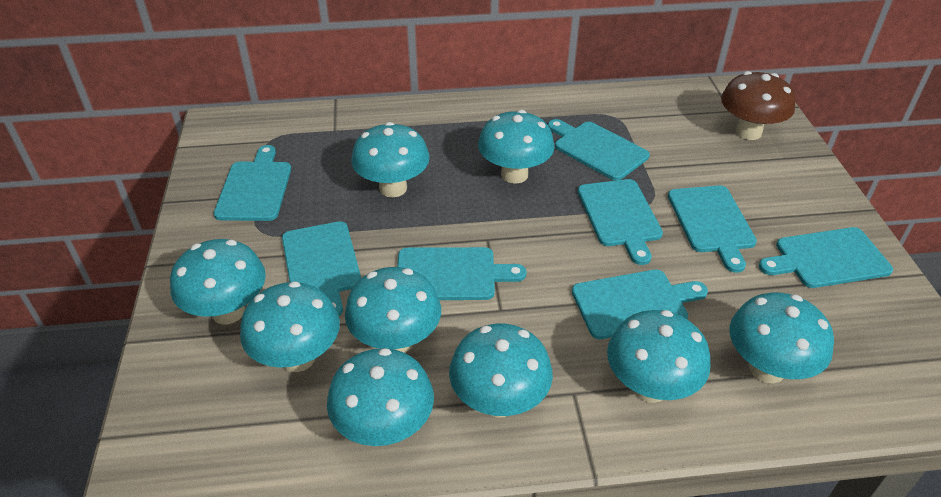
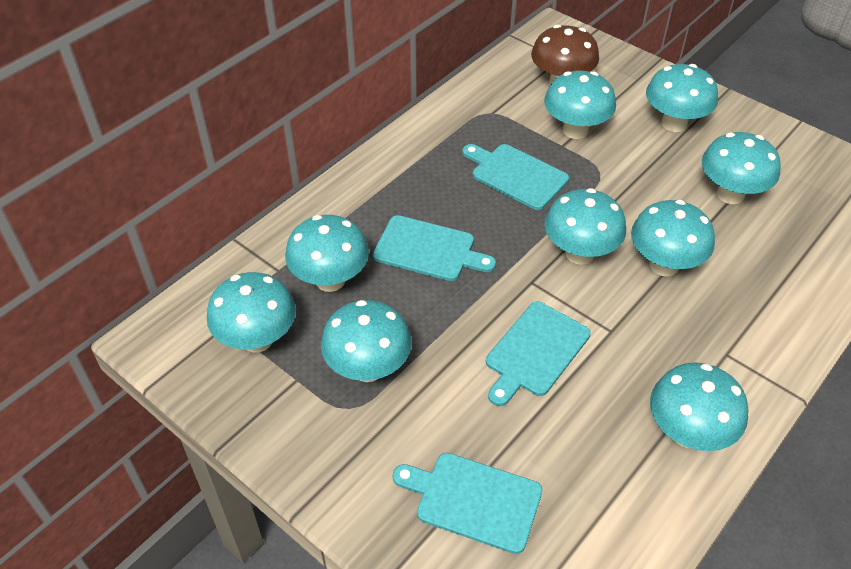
turquoise cutting board: 8 -> 4

